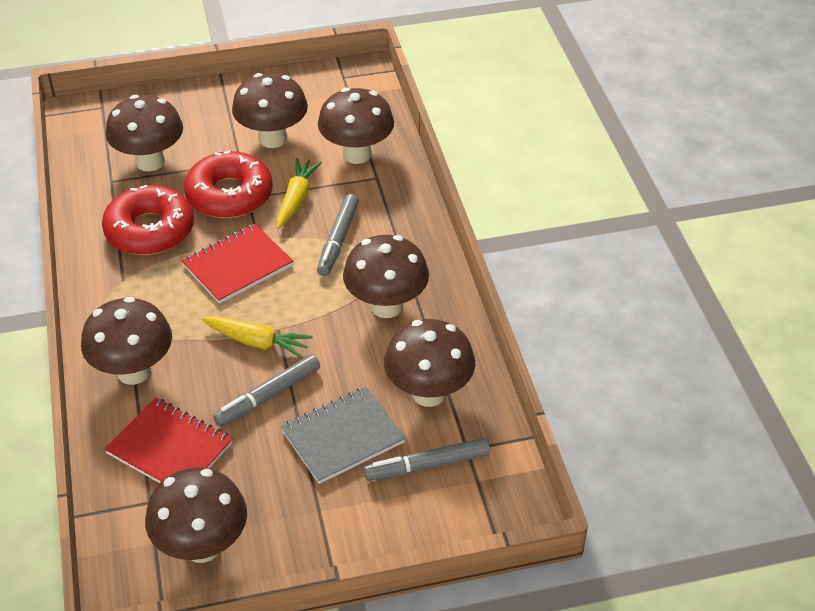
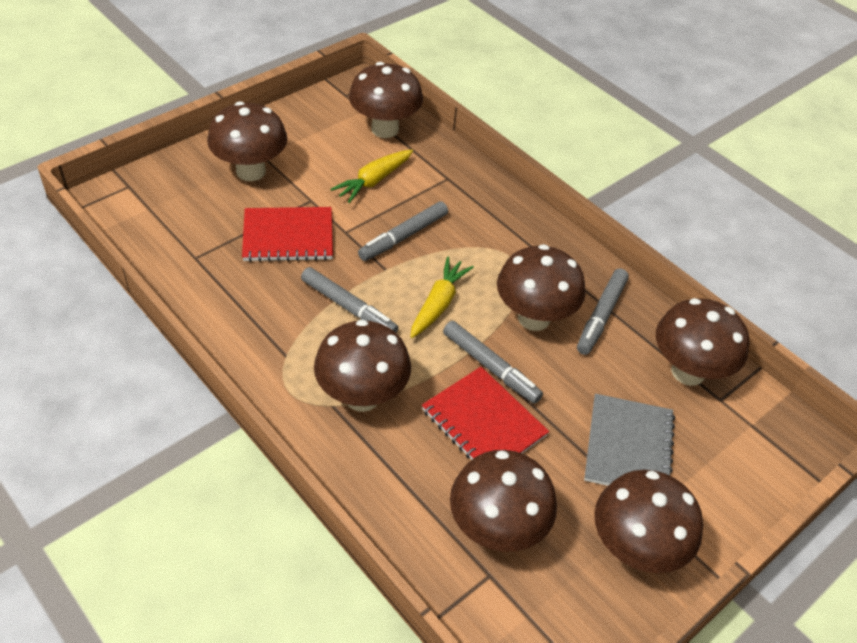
grey marker: 3 -> 4
red donut: 2 -> 0

